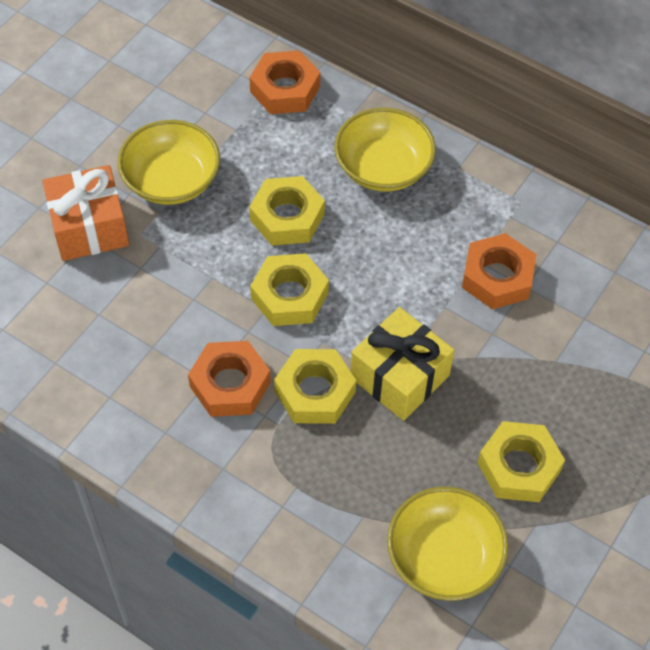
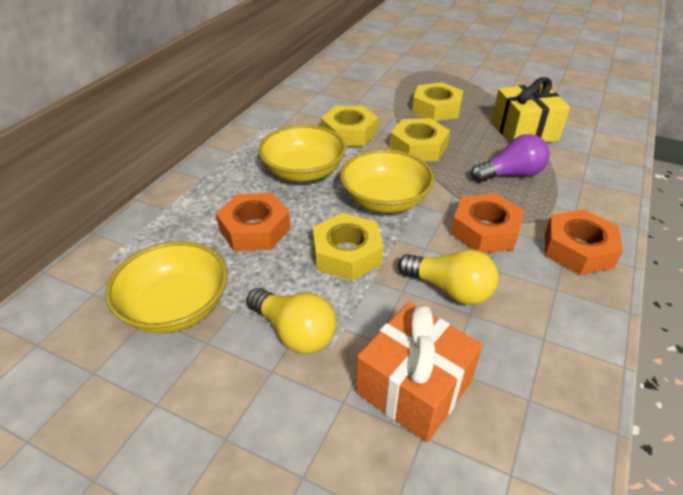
purple light bulb: 0 -> 1
yellow light bulb: 0 -> 2

